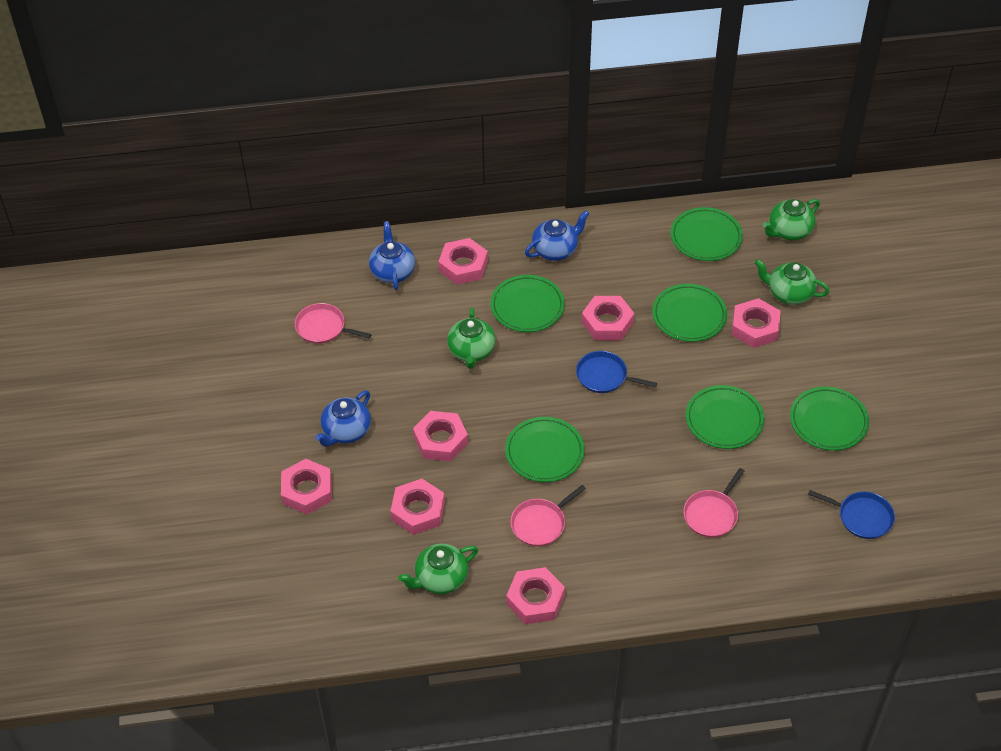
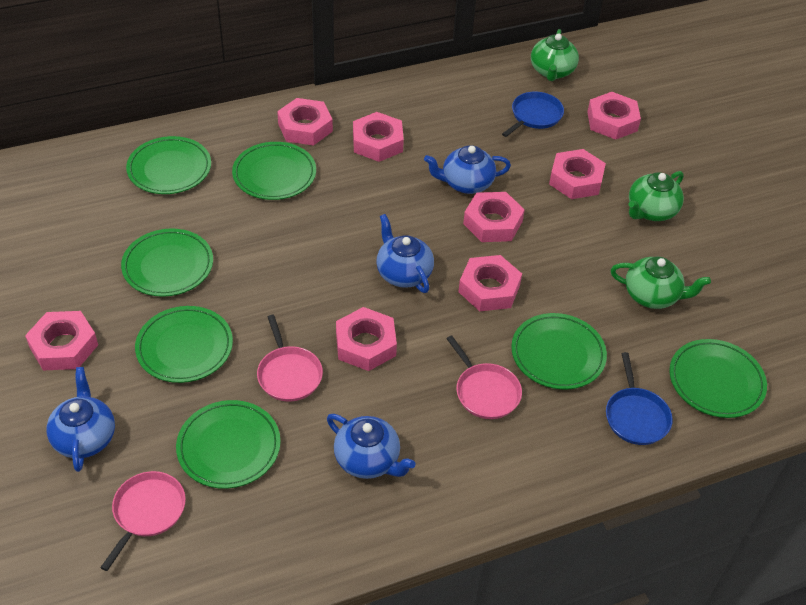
blue teapot: 3 -> 4
green plate: 6 -> 7
green teapot: 4 -> 3
pink nut: 7 -> 8

